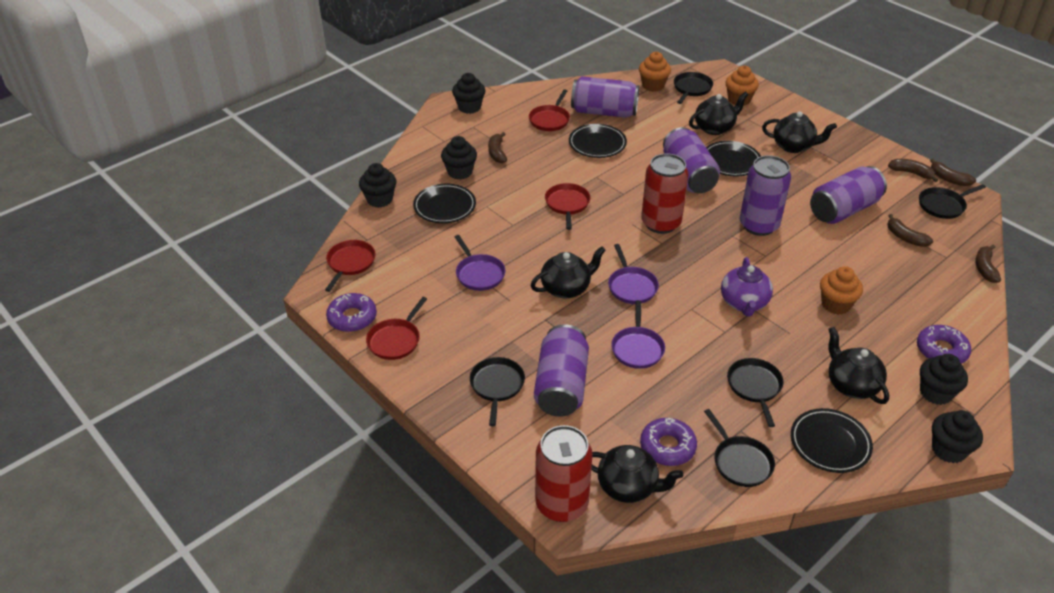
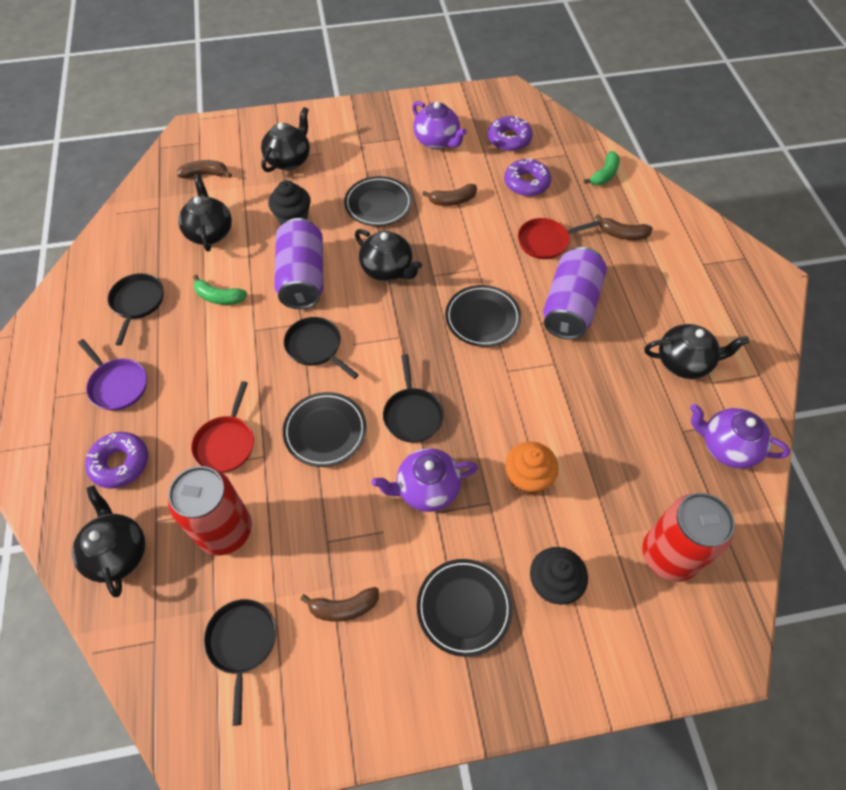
black cupcake: 5 -> 2
black pan: 5 -> 4
brown banana: 5 -> 4
green banana: 0 -> 2
orange cupcake: 3 -> 1
purple can: 5 -> 2
purple pan: 3 -> 1
purple teapot: 1 -> 3
red pan: 4 -> 2

